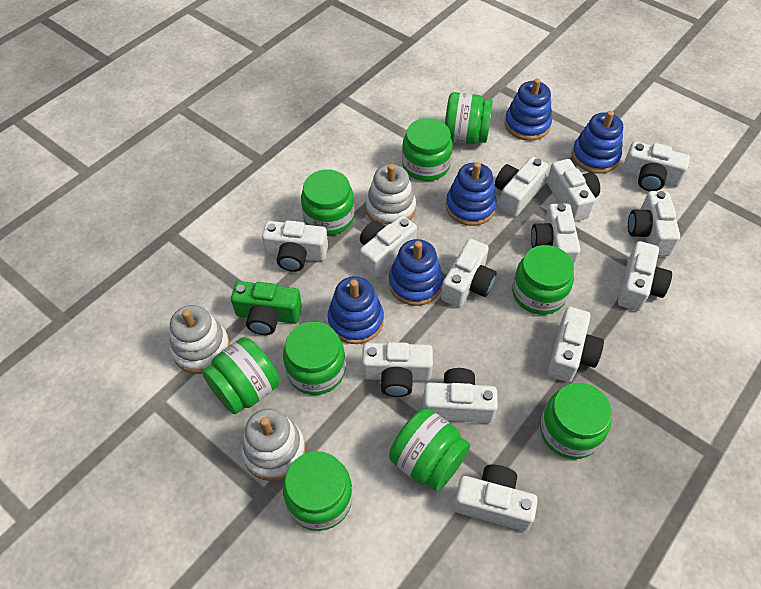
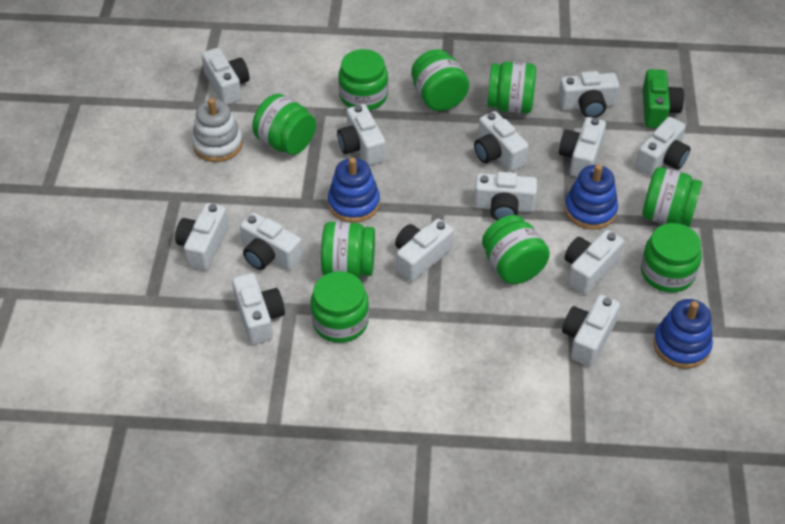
blue stacking toy: 5 -> 3
white stacking toy: 3 -> 1

